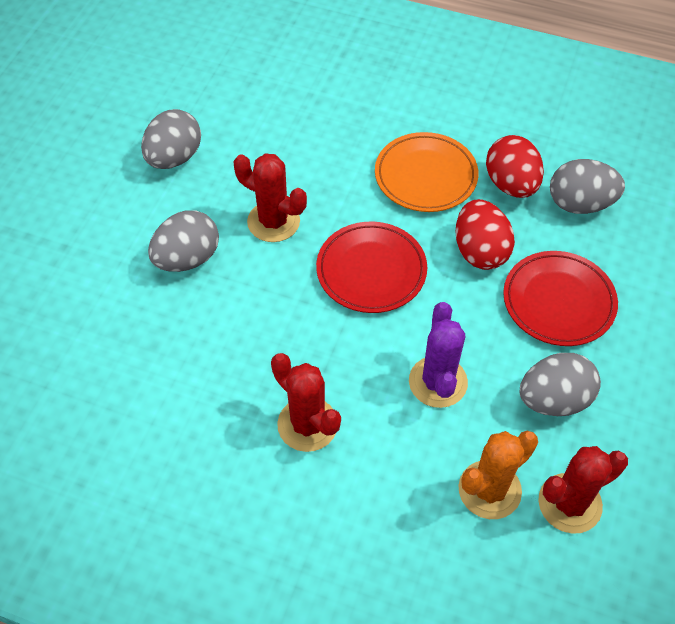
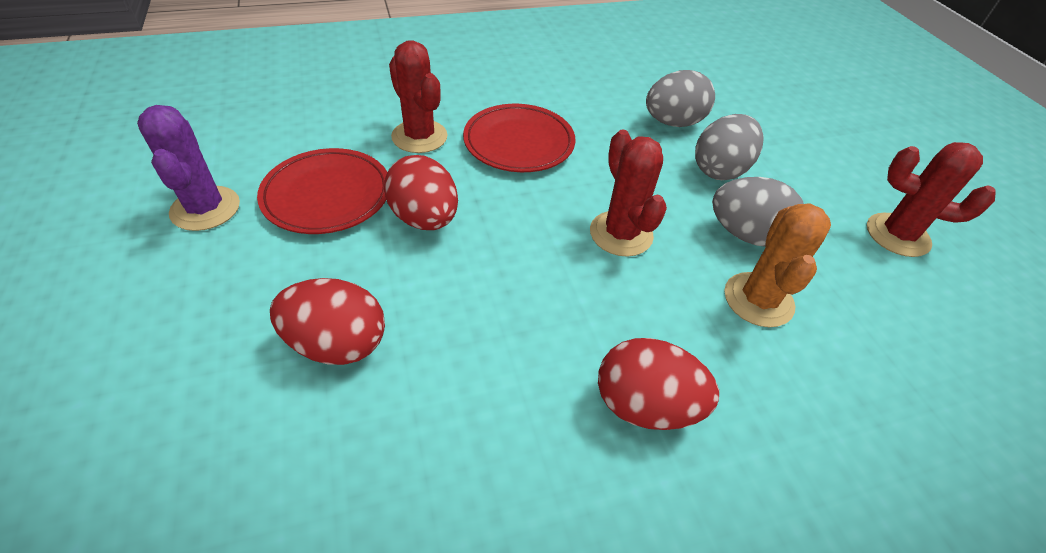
grey egg: 4 -> 3
orange plate: 1 -> 0
red egg: 2 -> 3

